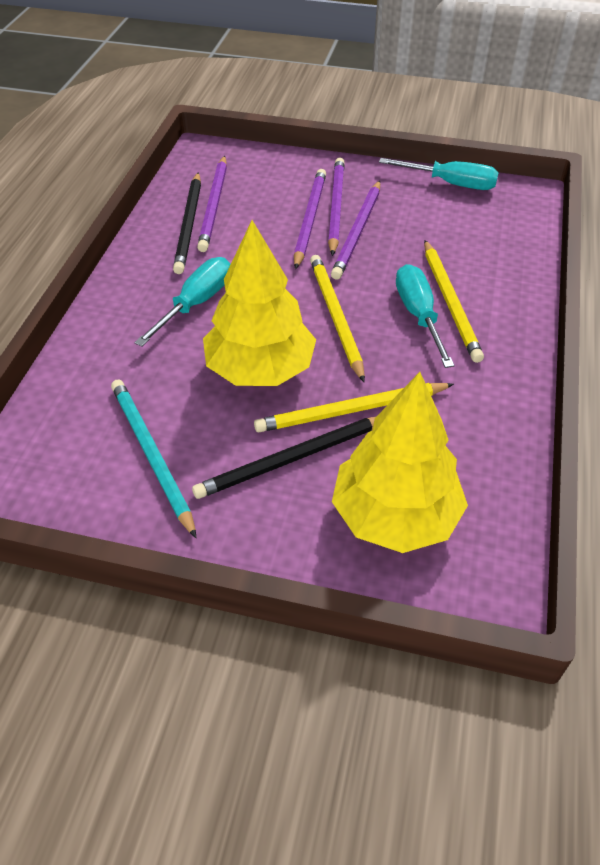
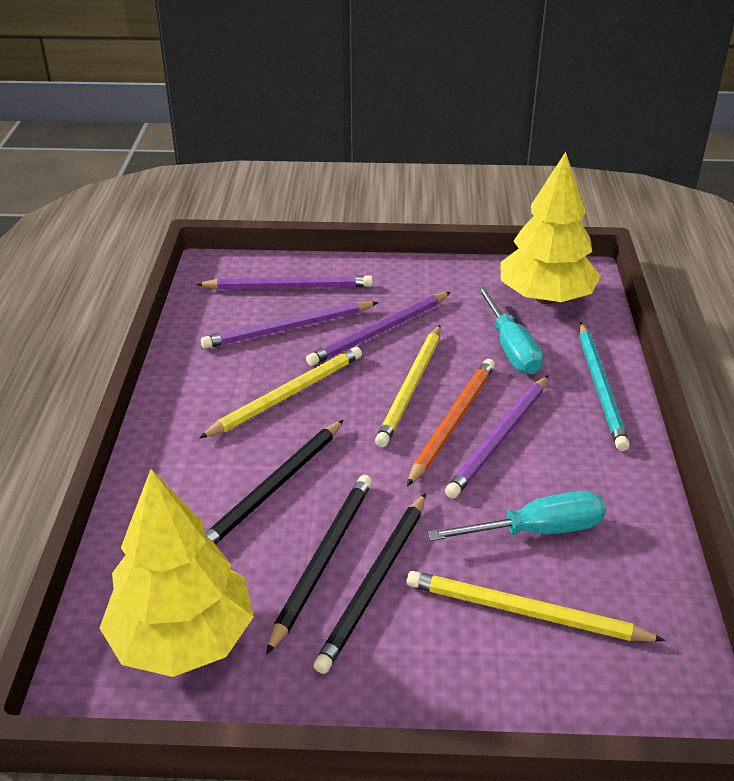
black pencil: 2 -> 3
orange pencil: 0 -> 1
turquoise screwdriver: 3 -> 2

